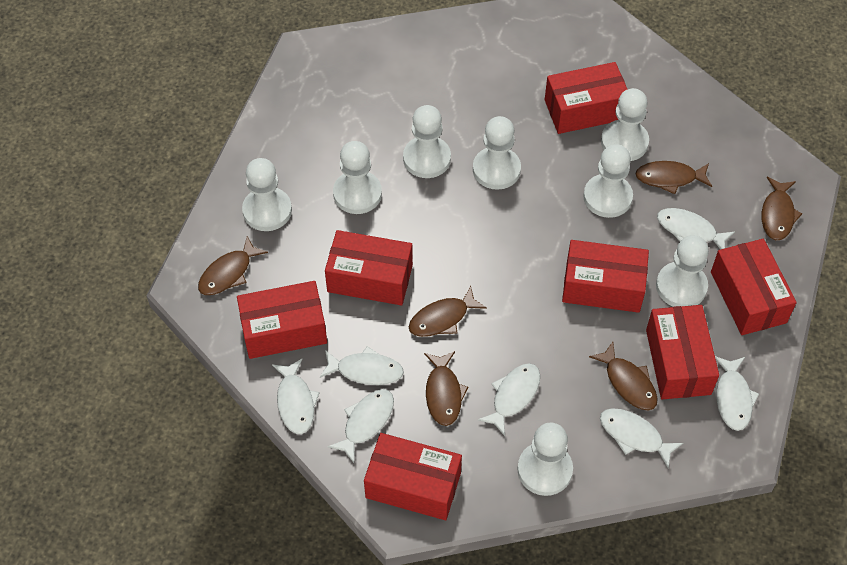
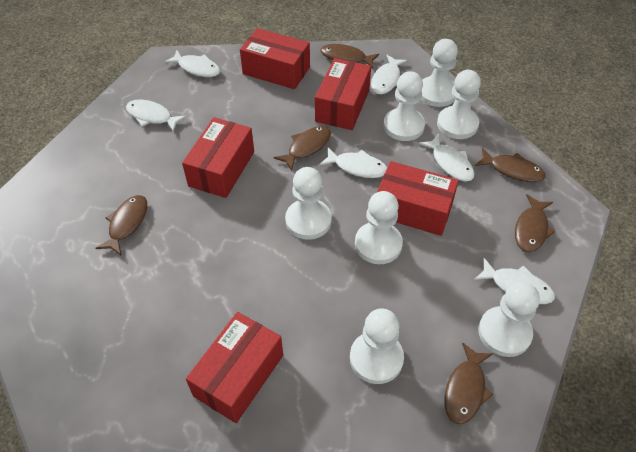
red box: 7 -> 5
white fish: 7 -> 6
white pawn: 8 -> 7

